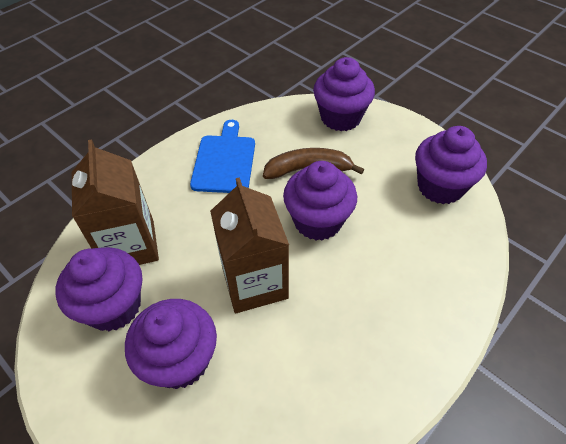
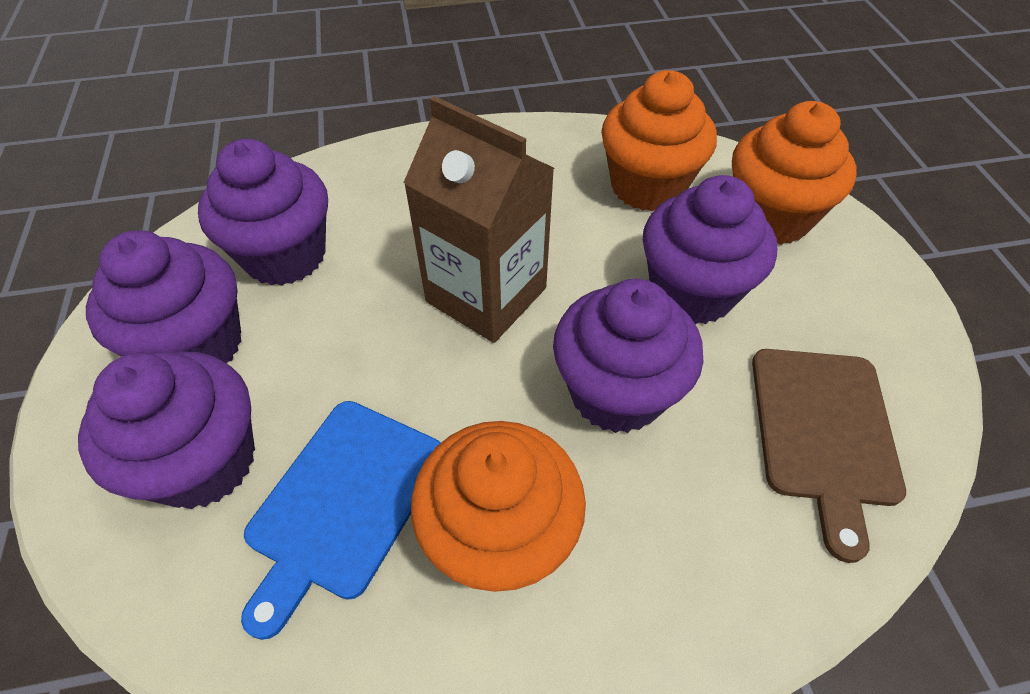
brown banana: 1 -> 0
brown carton: 2 -> 1
brown cutting board: 0 -> 1
orange cupcake: 0 -> 3

